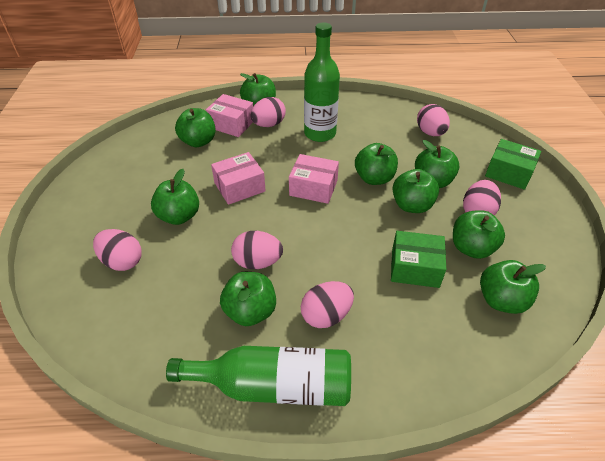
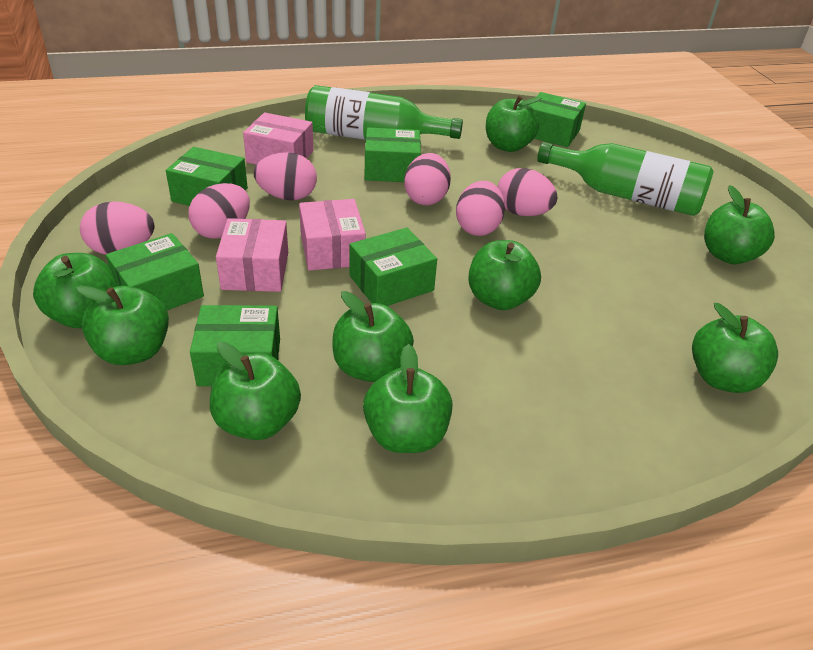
green box: 2 -> 6

